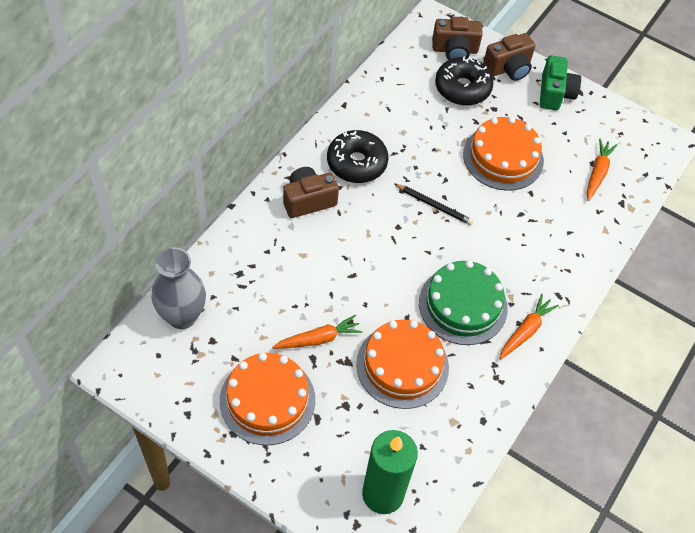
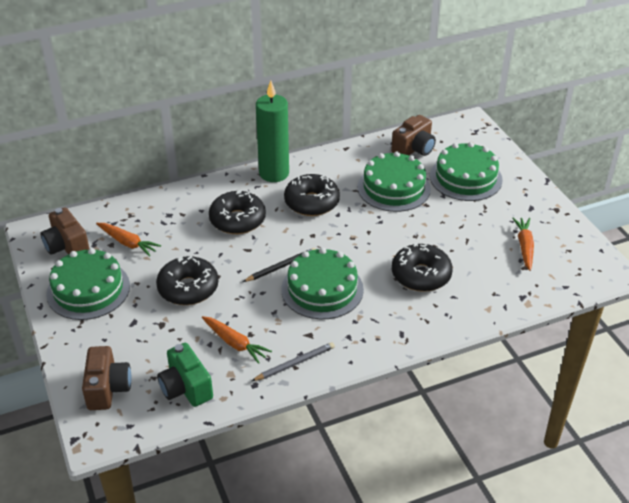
black donut: 2 -> 4
green cake: 1 -> 4
grey pencil: 0 -> 1
grey vase: 1 -> 0
orange cake: 3 -> 0

